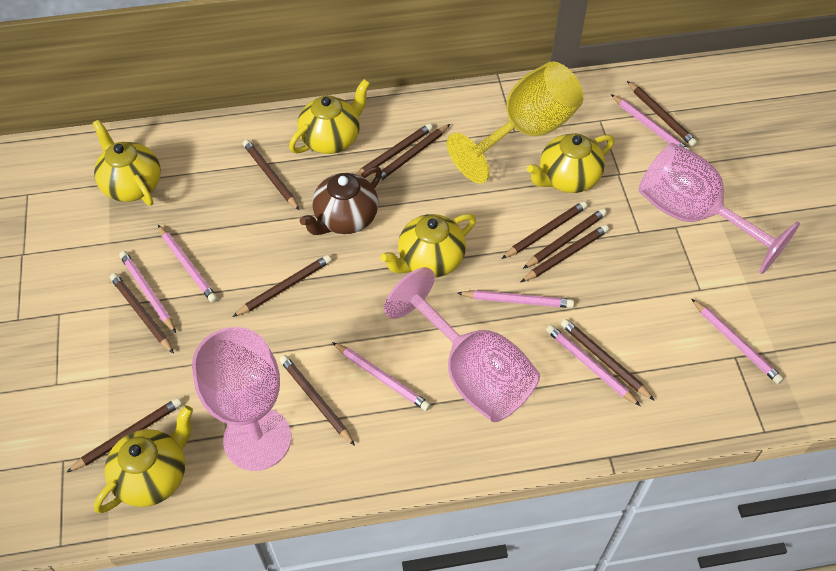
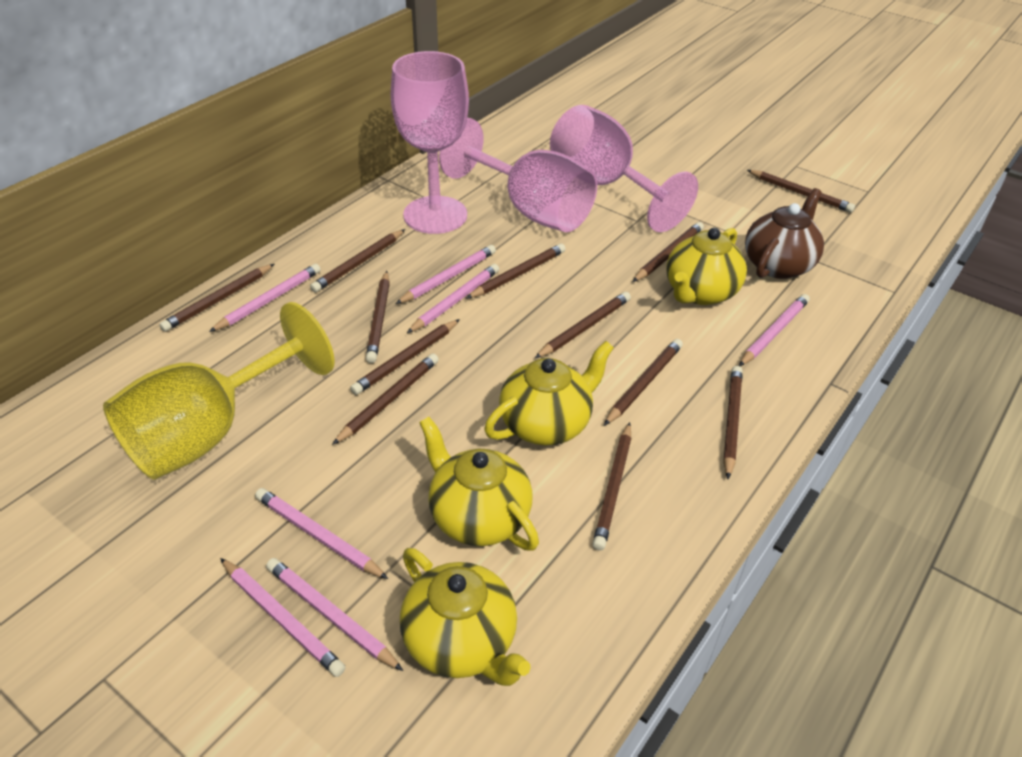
yellow teapot: 5 -> 4

